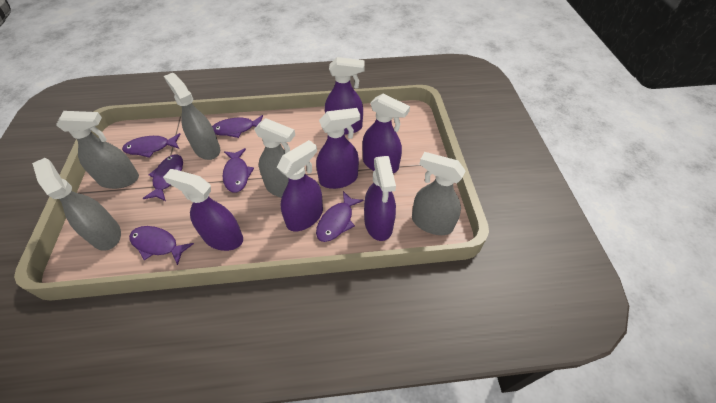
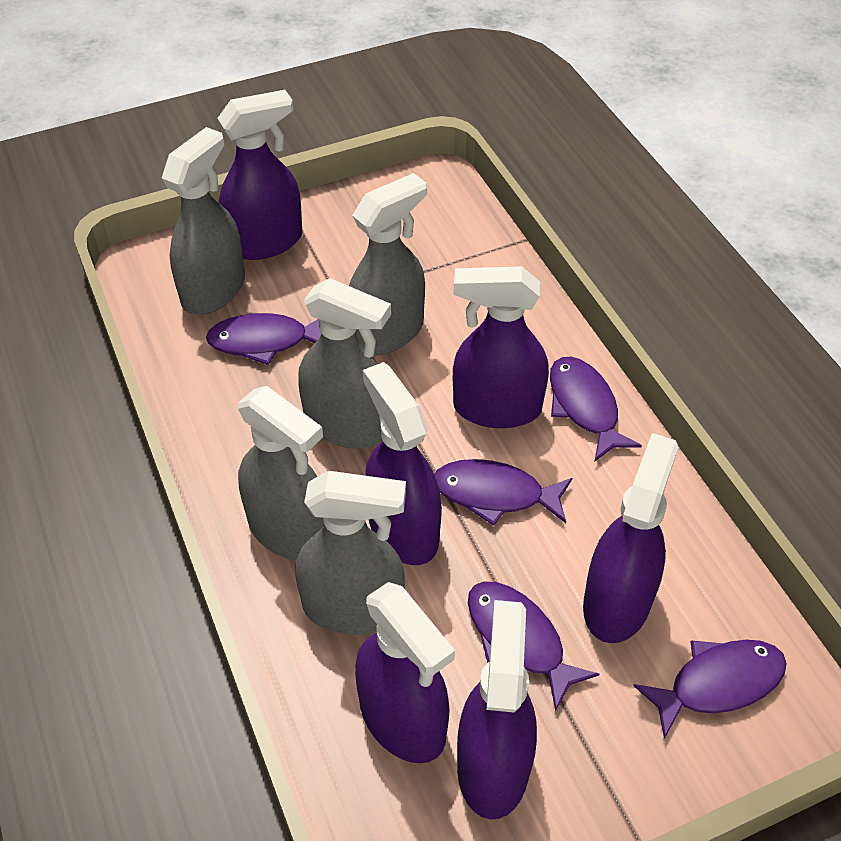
purple fish: 6 -> 5

